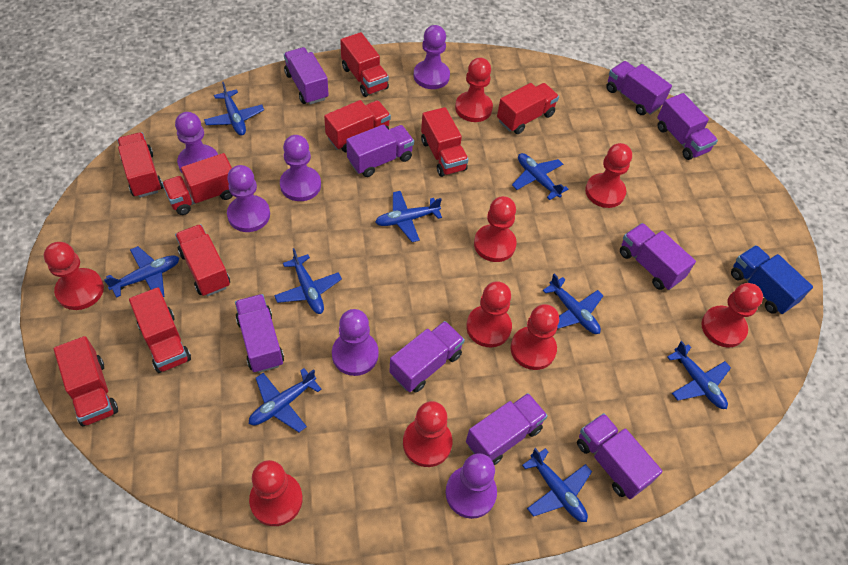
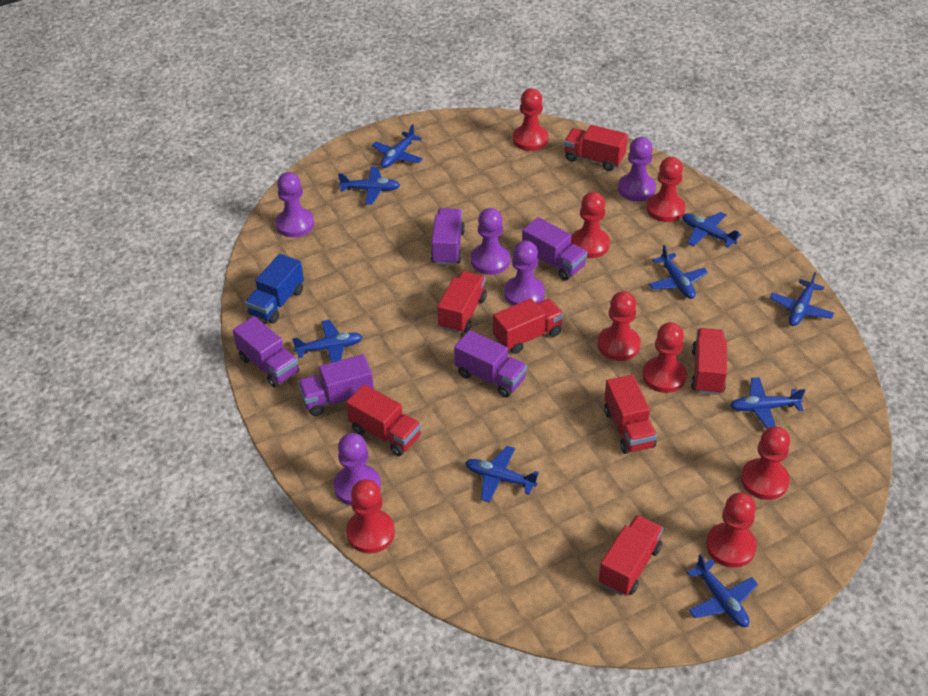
purple pawn: 6 -> 5
purple truck: 9 -> 5
red pawn: 9 -> 8
red truck: 9 -> 7

